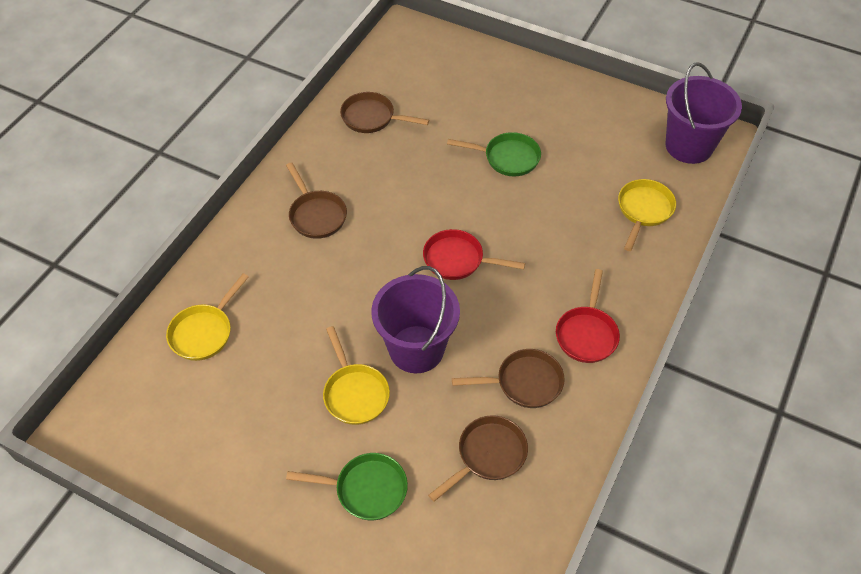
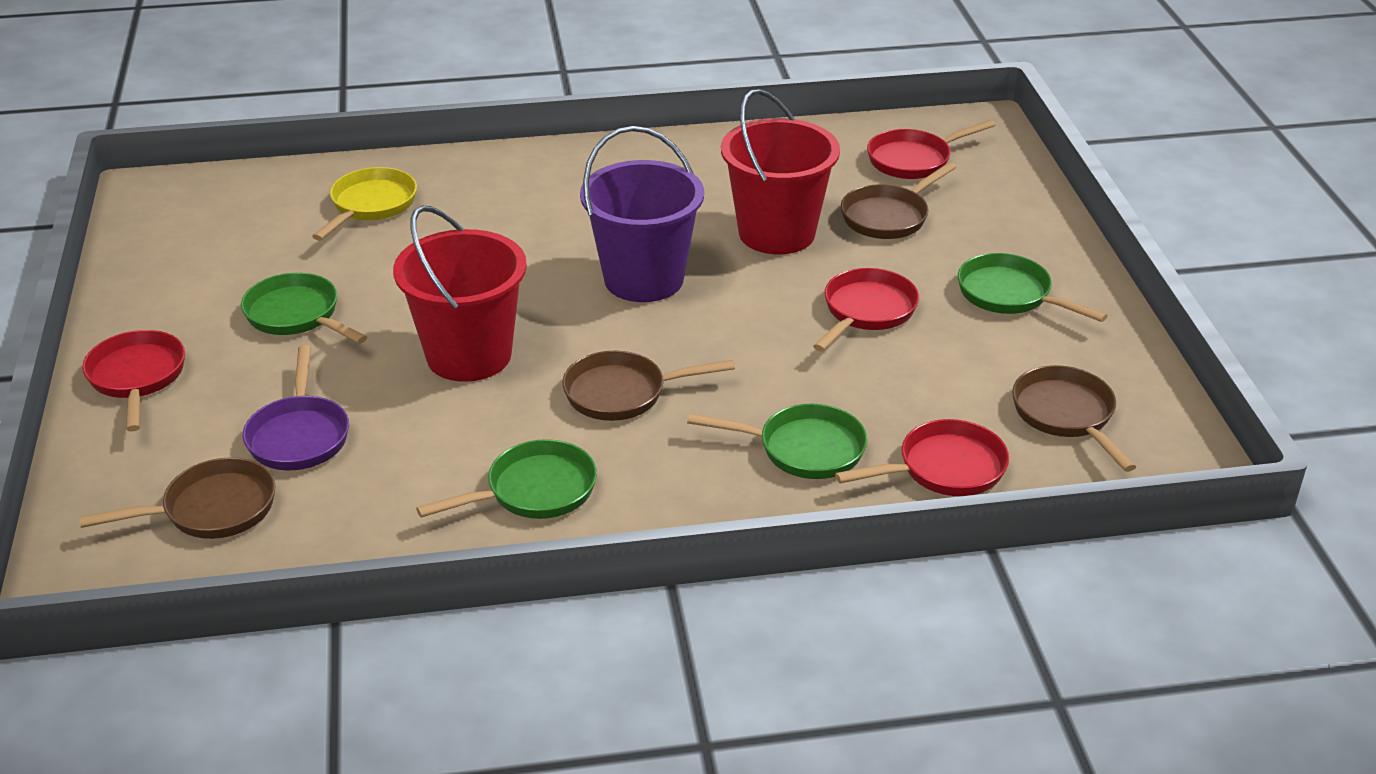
green pan: 2 -> 4
purple bucket: 2 -> 1
purple pan: 0 -> 1
red bucket: 0 -> 2
red pan: 2 -> 4
yellow pan: 3 -> 1

